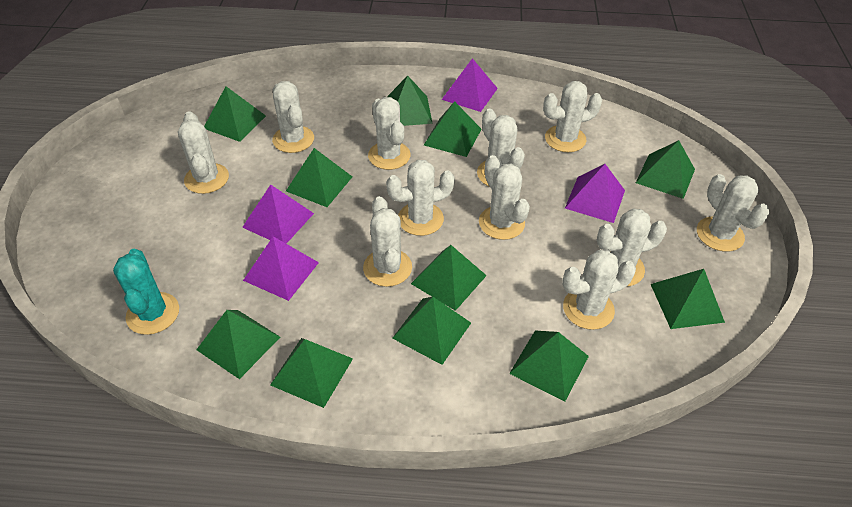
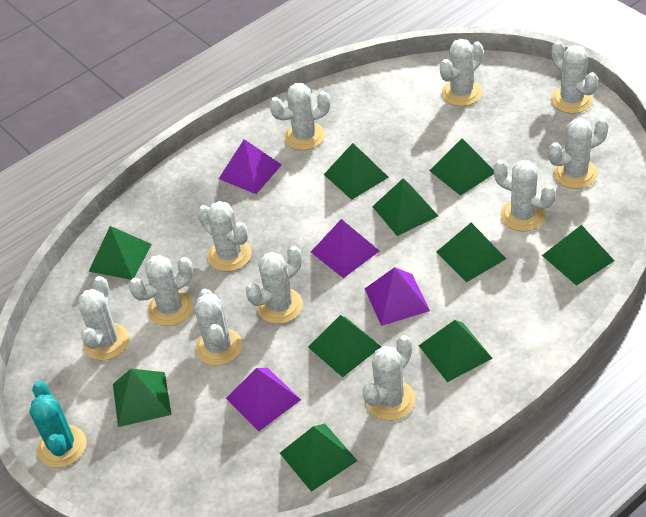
green pyramid: 11 -> 10

